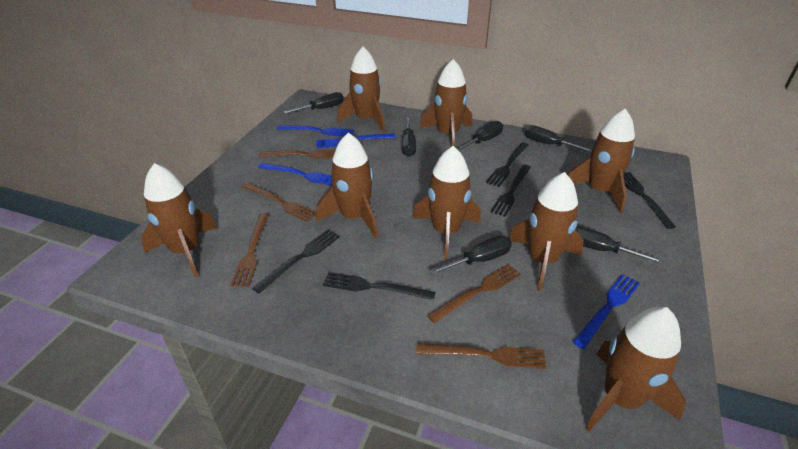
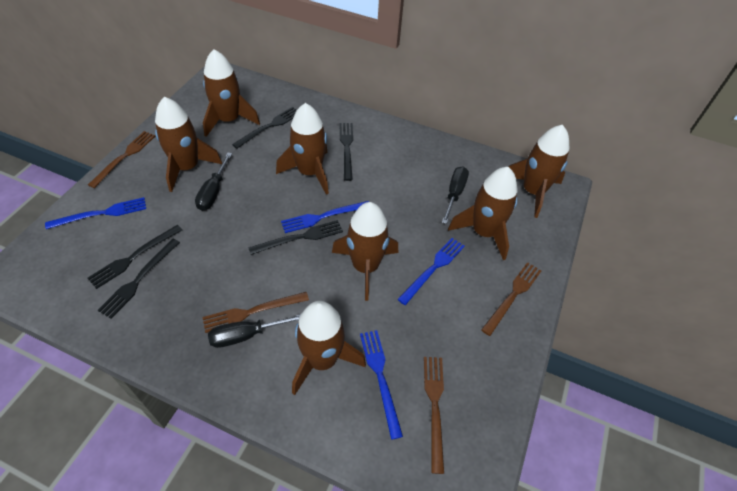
black screwdriver: 6 -> 3
brown fork: 5 -> 4
brown rocket: 8 -> 7

